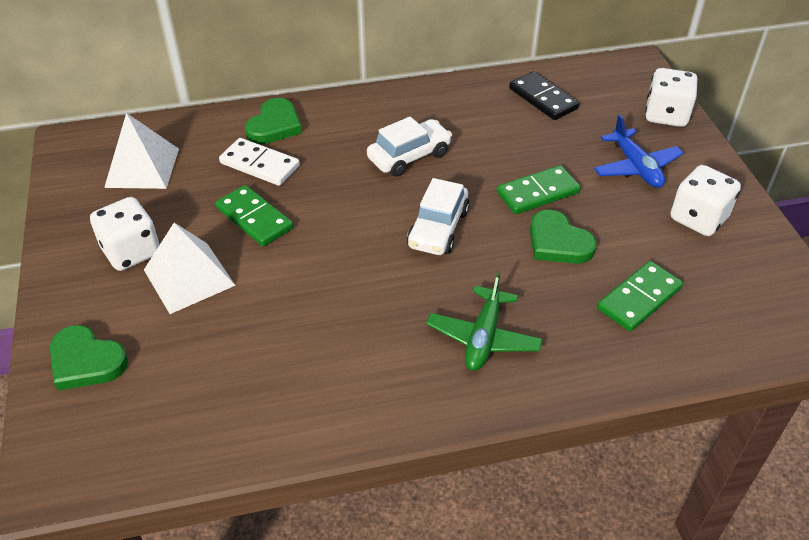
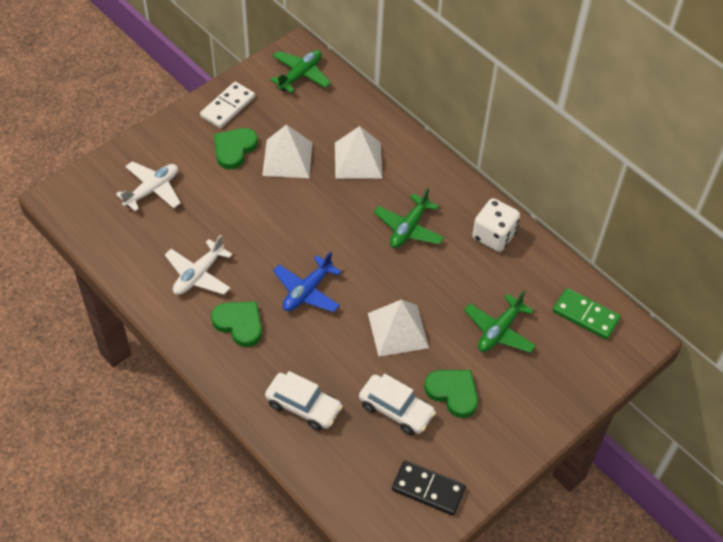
green domino: 3 -> 1
green plane: 1 -> 3
white dice: 3 -> 1
white plane: 0 -> 2
white pyramid: 2 -> 3

